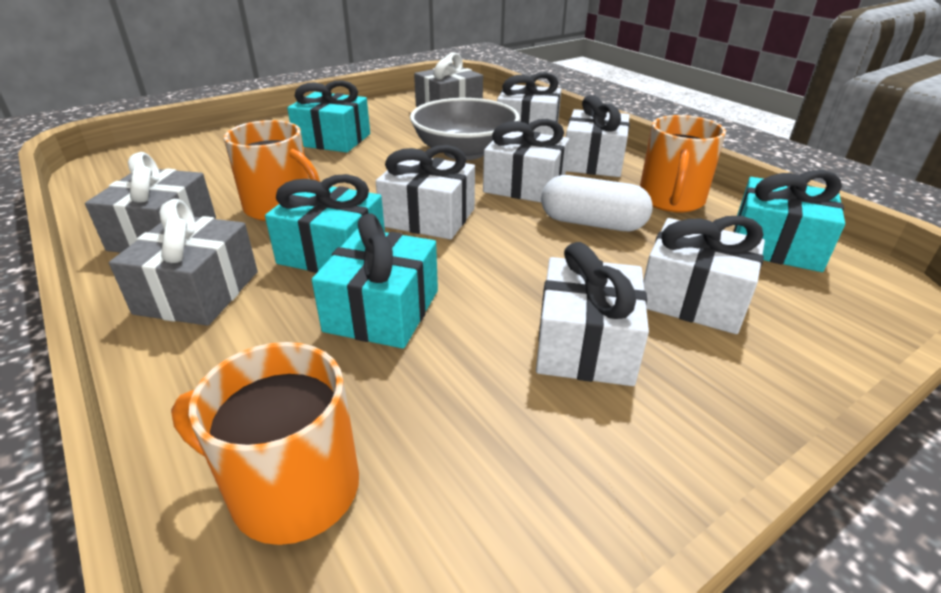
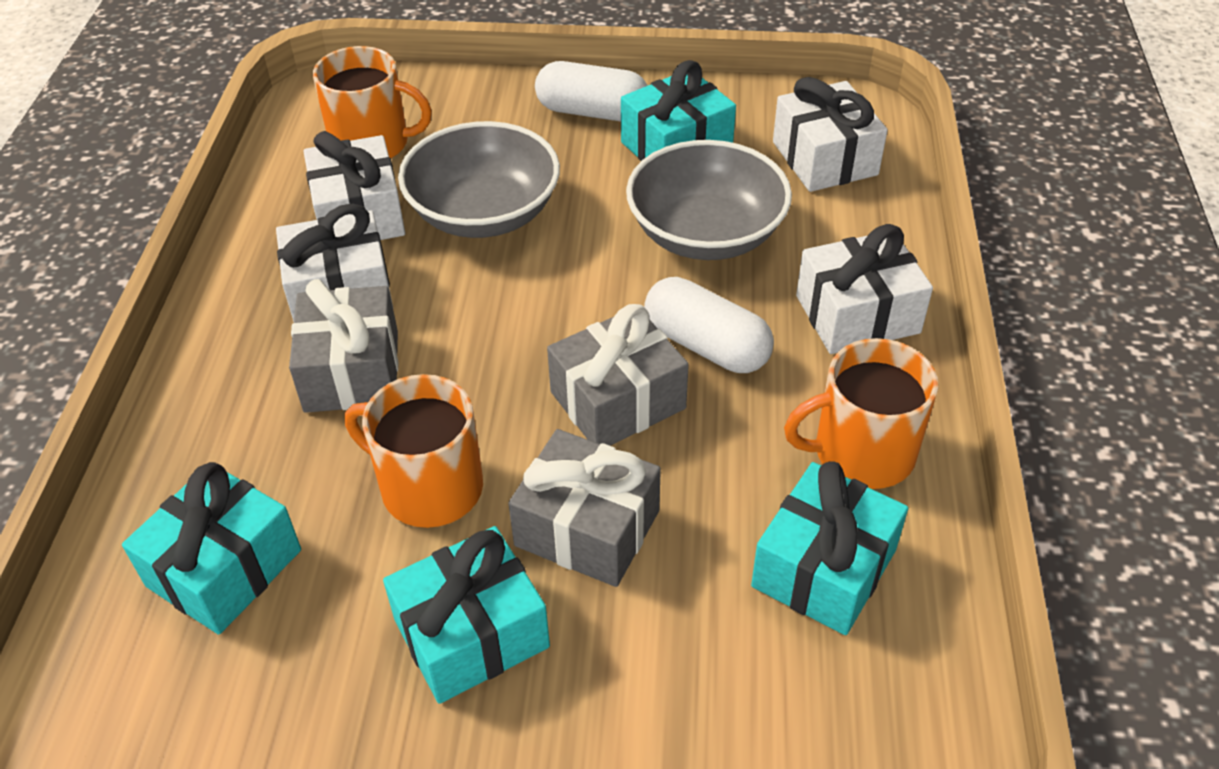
grey bowl: 1 -> 2
white capsule: 1 -> 2
white gift: 6 -> 4

